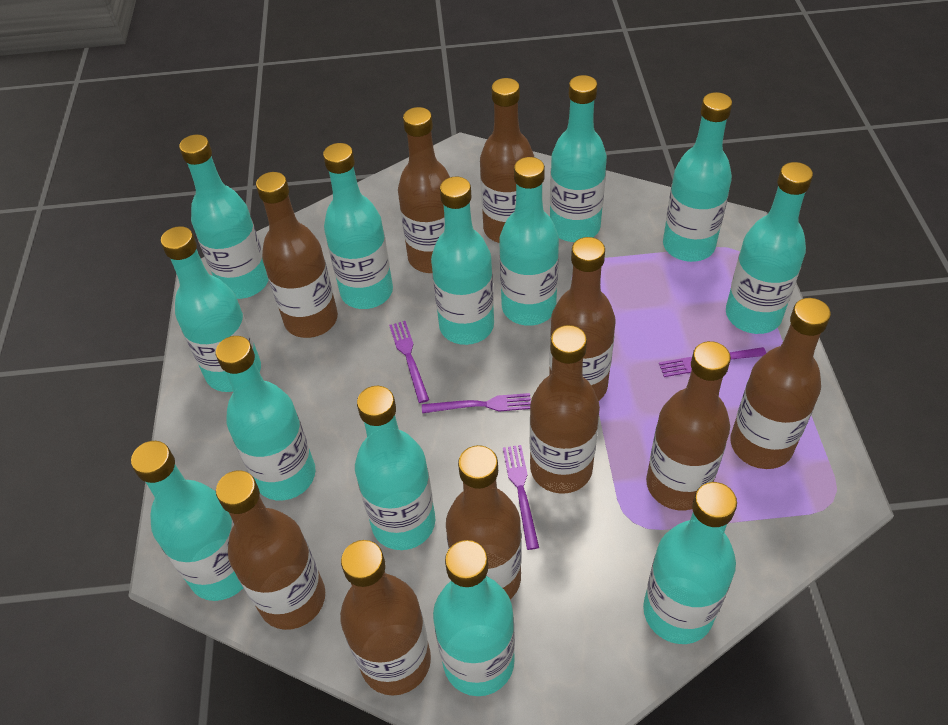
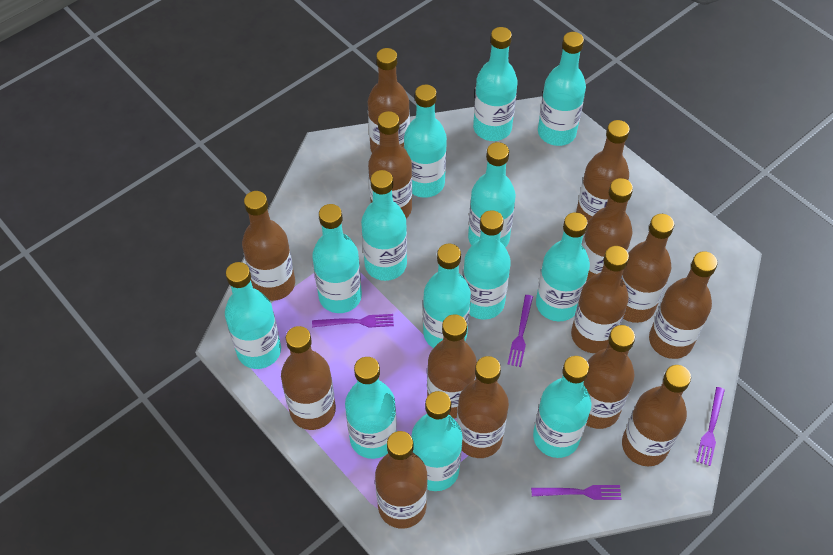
brown bottle: 10 -> 14

